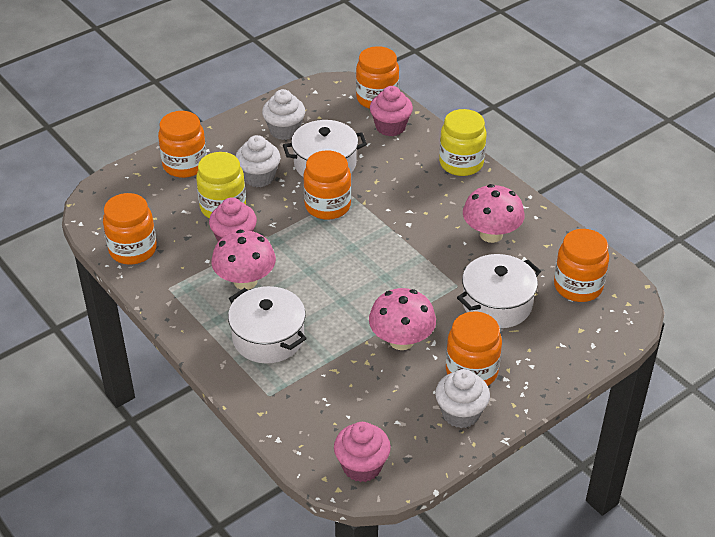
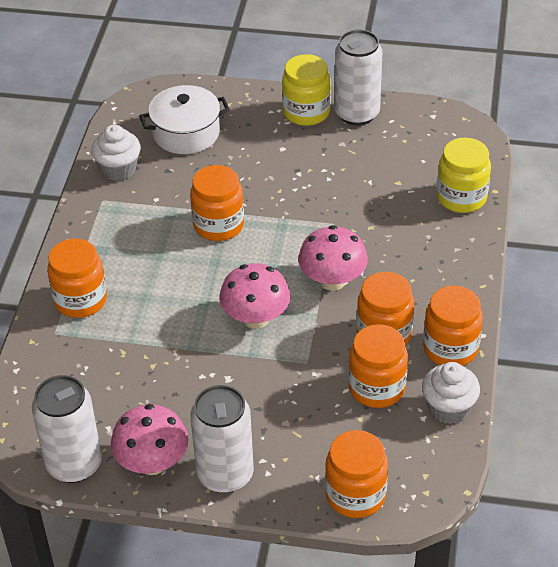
pink cupcake: 3 -> 0
white can: 0 -> 3
white cupcake: 3 -> 2
white pot: 3 -> 1

